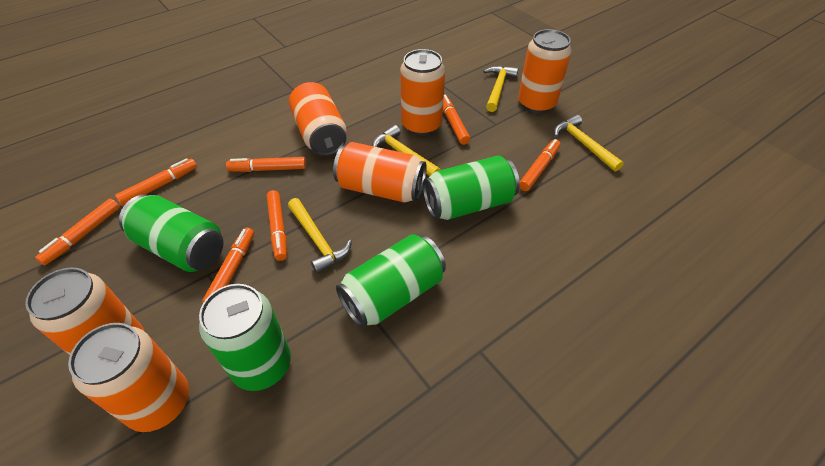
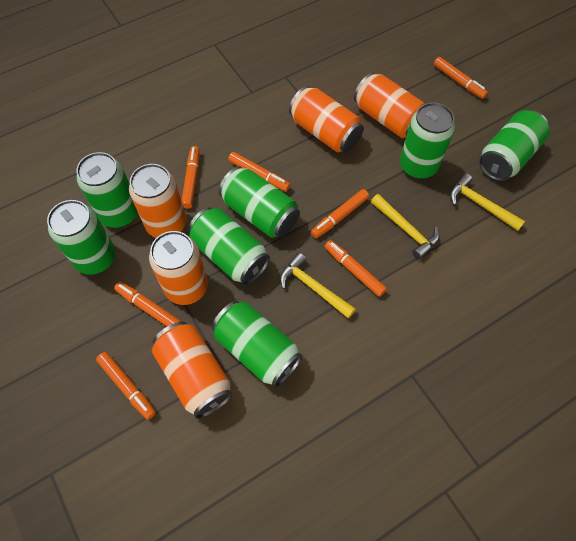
green can: 4 -> 7
orange can: 6 -> 5
yellow hammer: 4 -> 3

